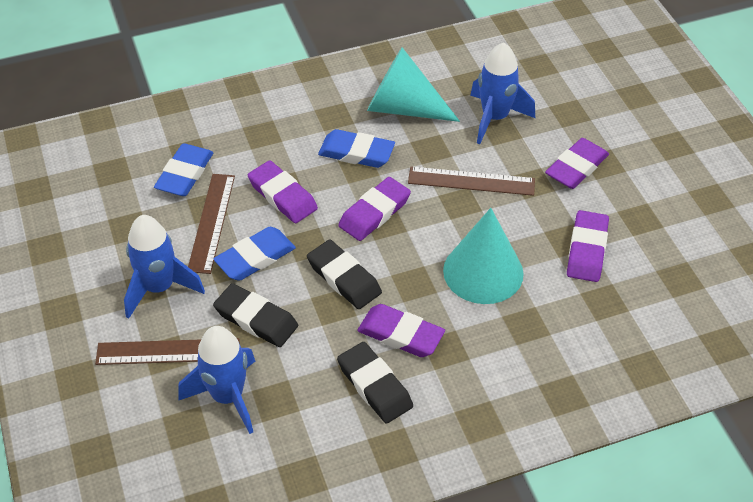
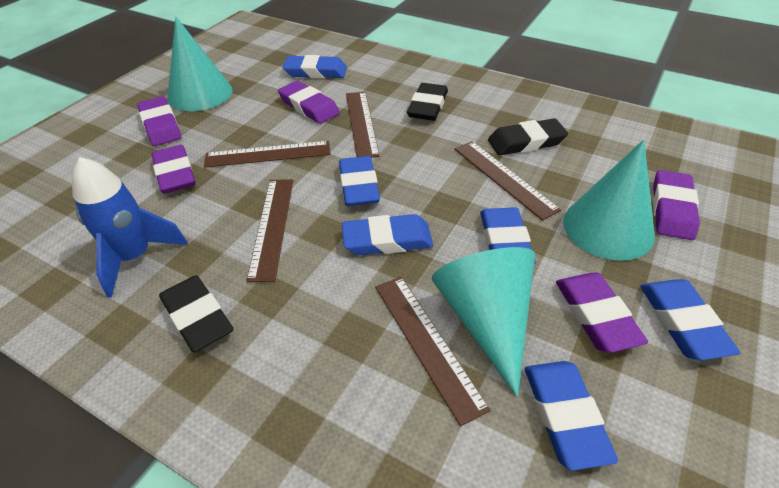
blue eraser: 3 -> 6
blue rocket: 3 -> 1
brown ruler: 3 -> 5
turquoise cone: 2 -> 3

